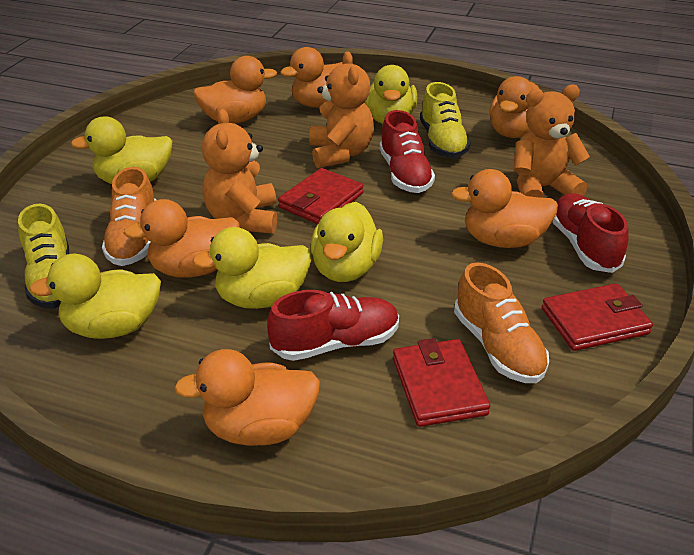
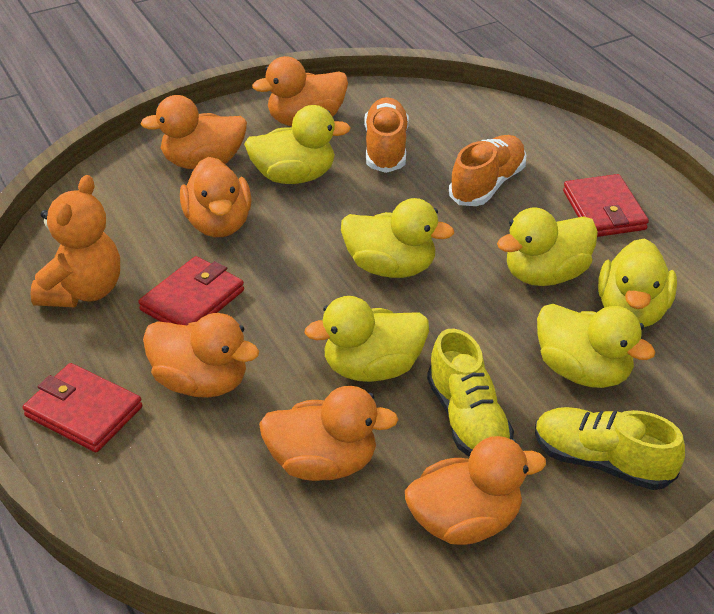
orange teddy bear: 3 -> 1
red shoe: 3 -> 0
yellow duck: 5 -> 6

